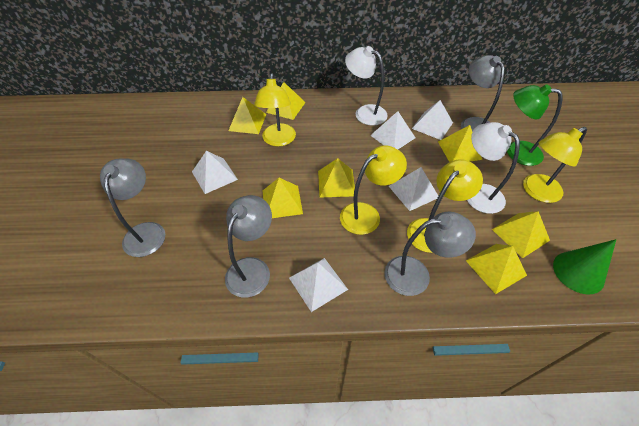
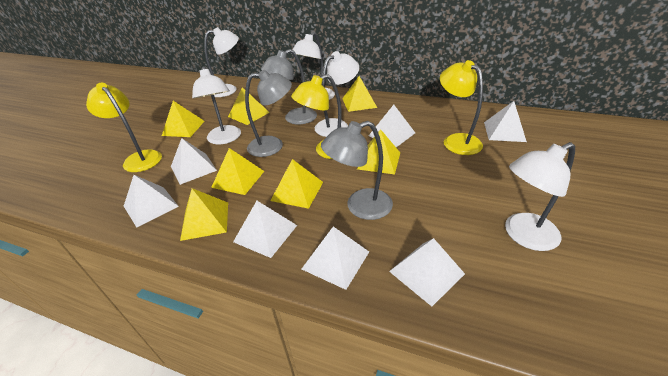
green cone: 1 -> 0
green lamp: 1 -> 0
grey lamp: 4 -> 3
white lamp: 2 -> 5
white pyramid: 5 -> 7
yellow lamp: 4 -> 3

